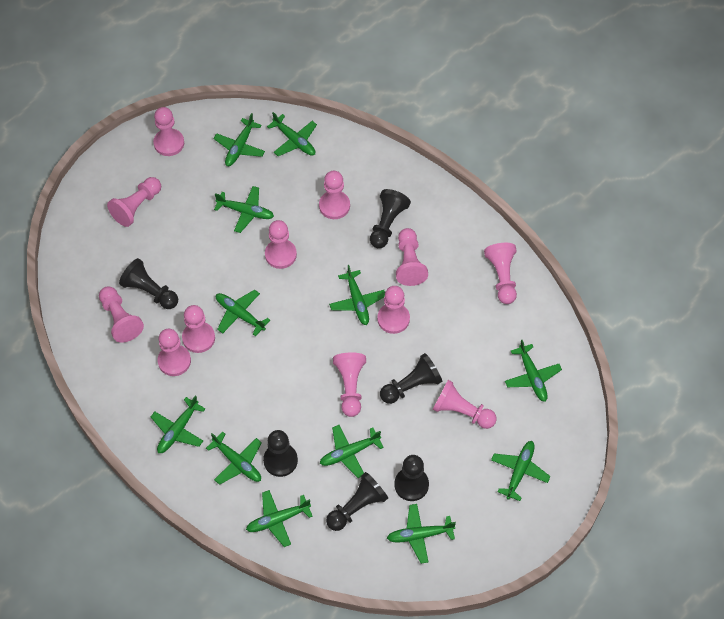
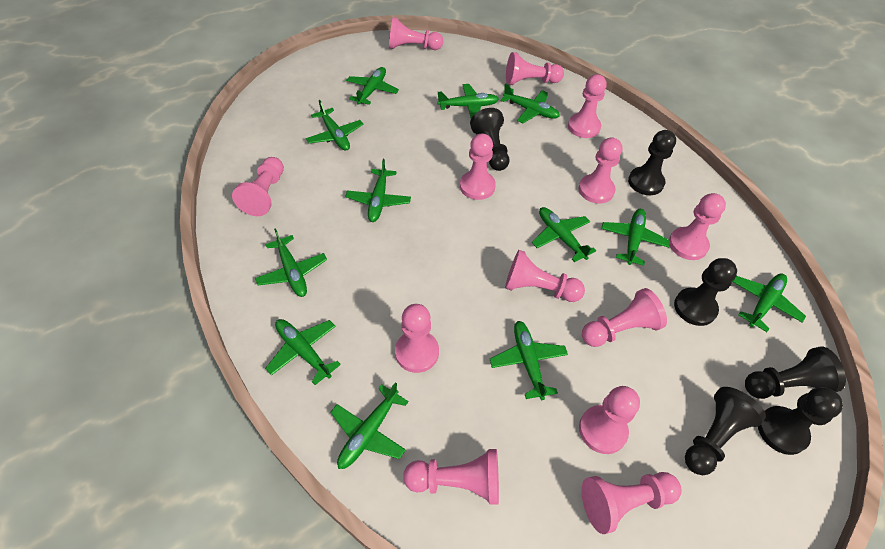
pink pawn: 12 -> 13

